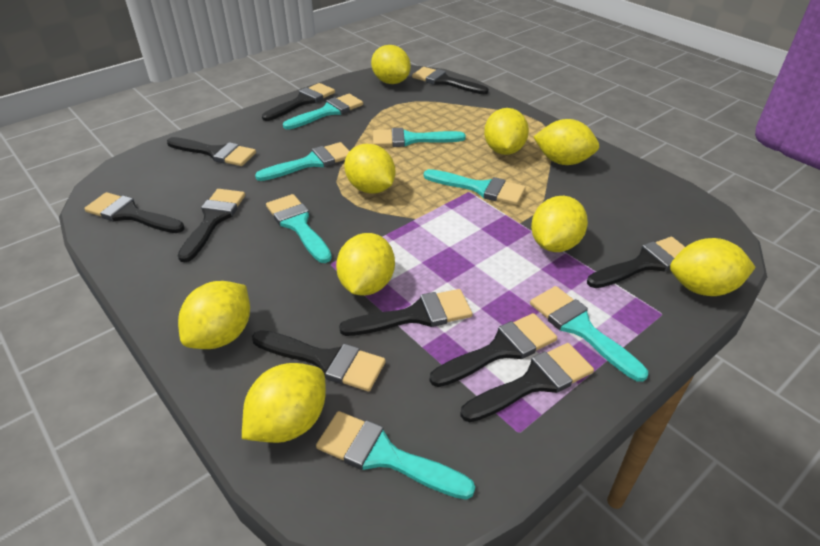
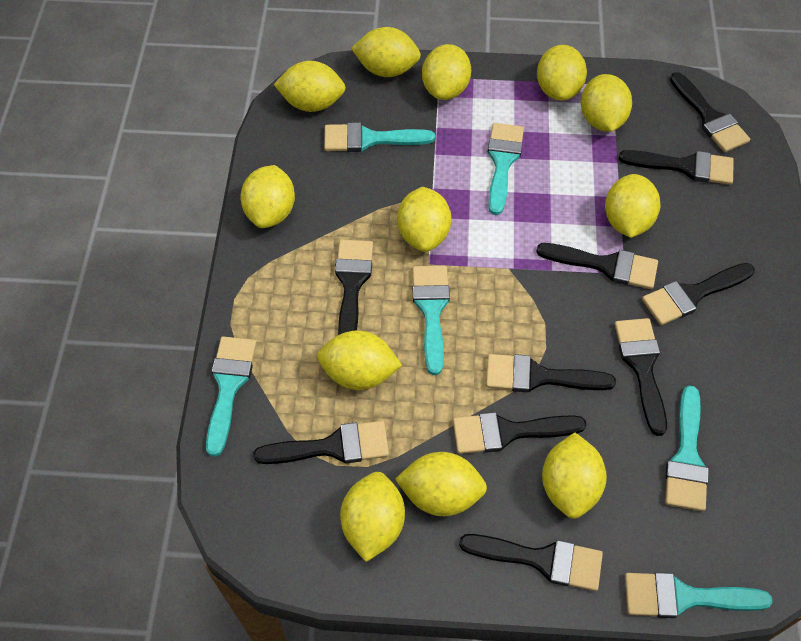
turquoise brush: 7 -> 6
yellow lemon: 9 -> 12

